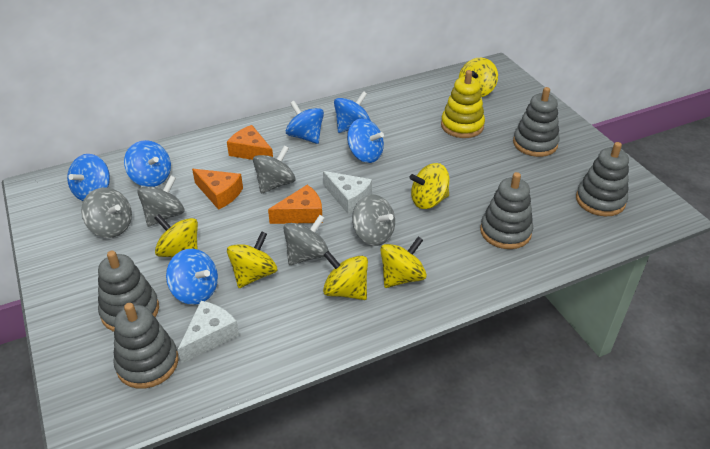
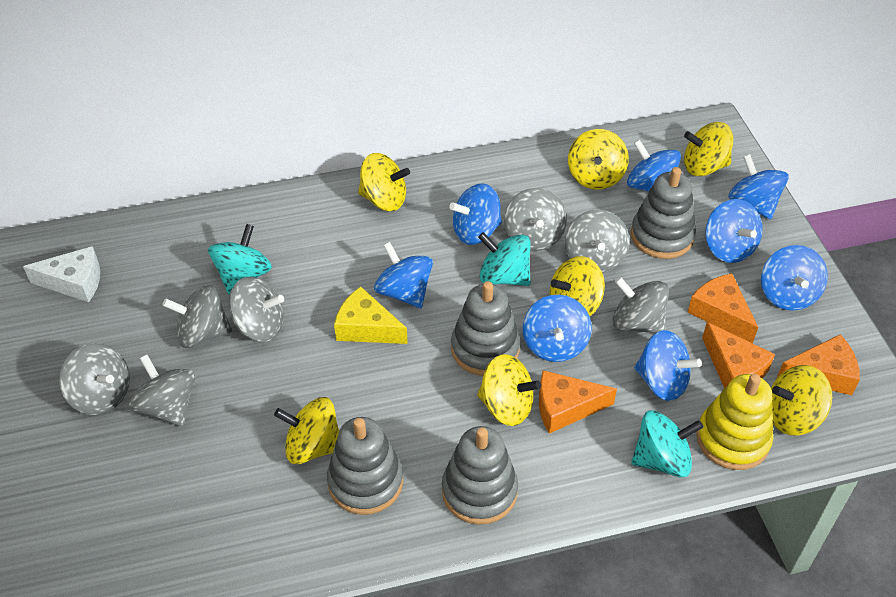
blue spinning top: 6 -> 8
grey spinning top: 5 -> 7
grey stacking toy: 5 -> 4
orange cheese: 3 -> 4
turquoise spinning top: 0 -> 3
white cheese: 2 -> 1
yellow cheese: 0 -> 1
yellow spinning top: 6 -> 7

